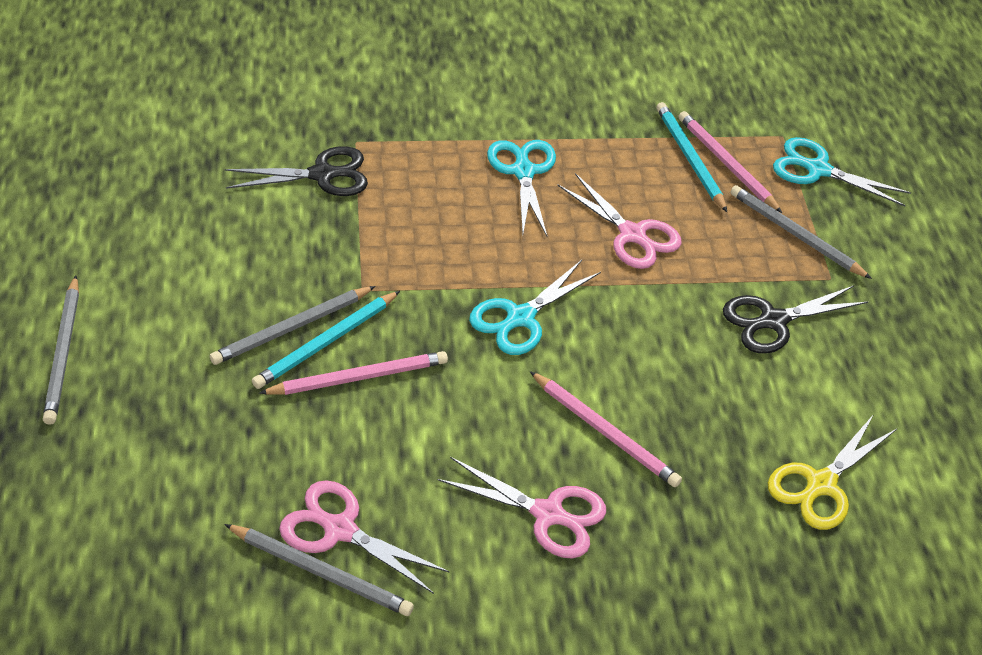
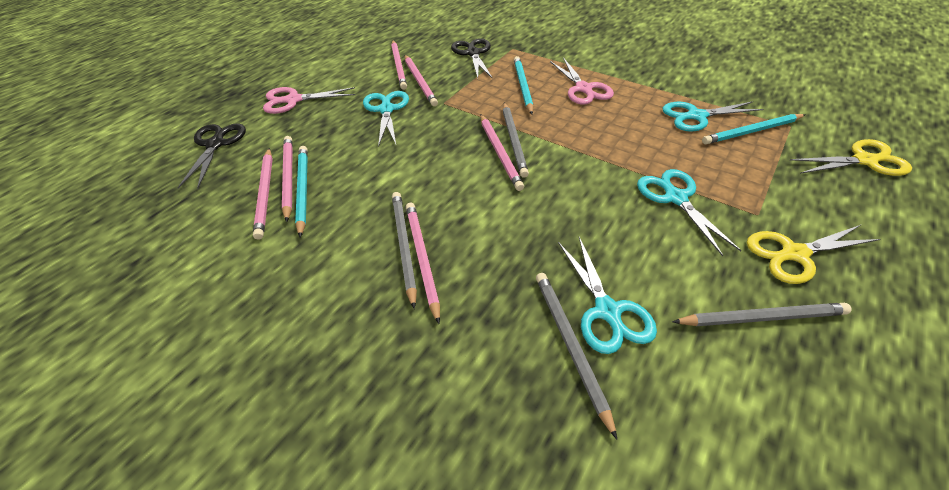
pink pencil: 3 -> 6
pink scissors: 3 -> 2
turquoise pencil: 2 -> 3
turquoise scissors: 3 -> 4
yellow scissors: 1 -> 2

